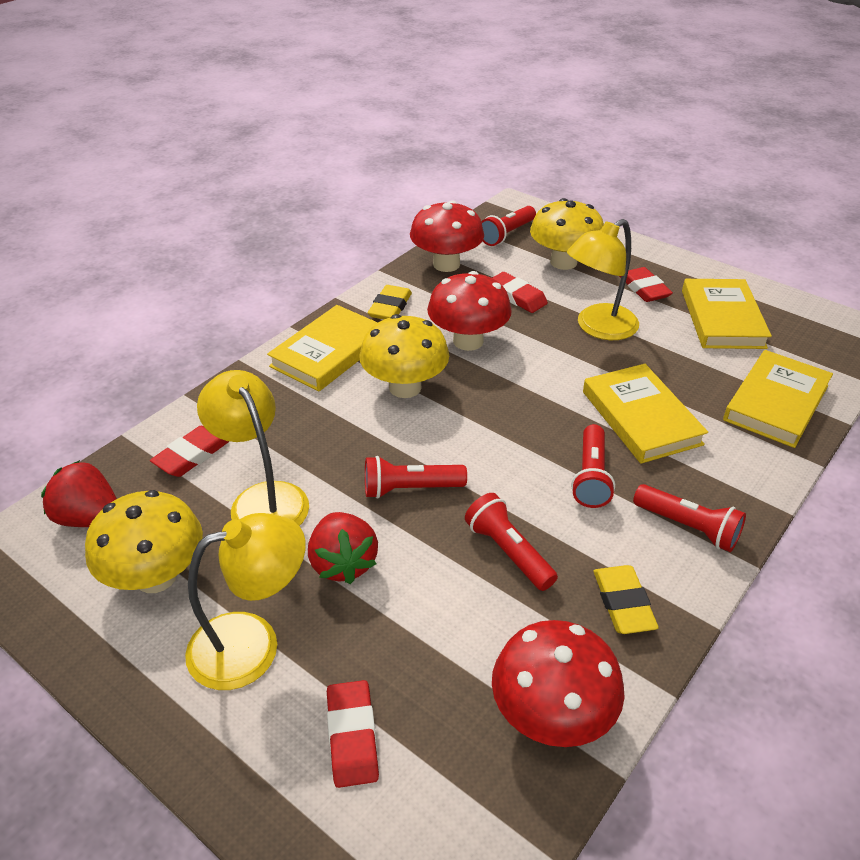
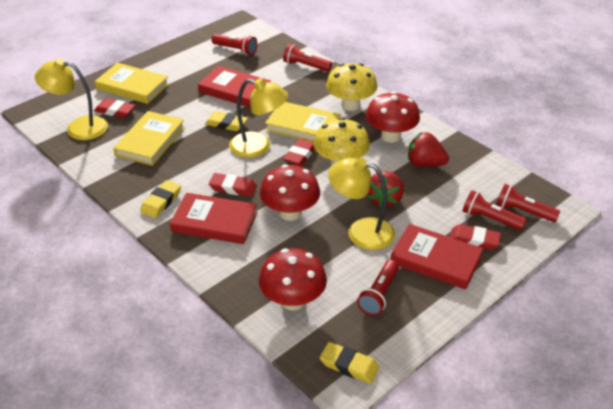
red book: 0 -> 3
yellow book: 4 -> 3
yellow eraser: 2 -> 3
yellow mushroom: 3 -> 2

